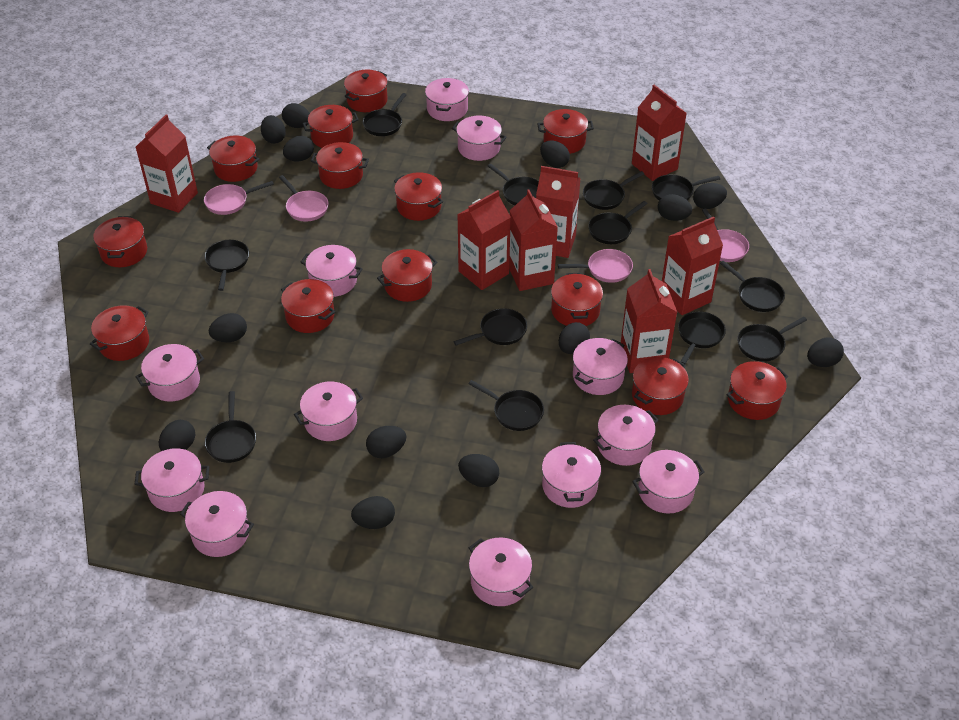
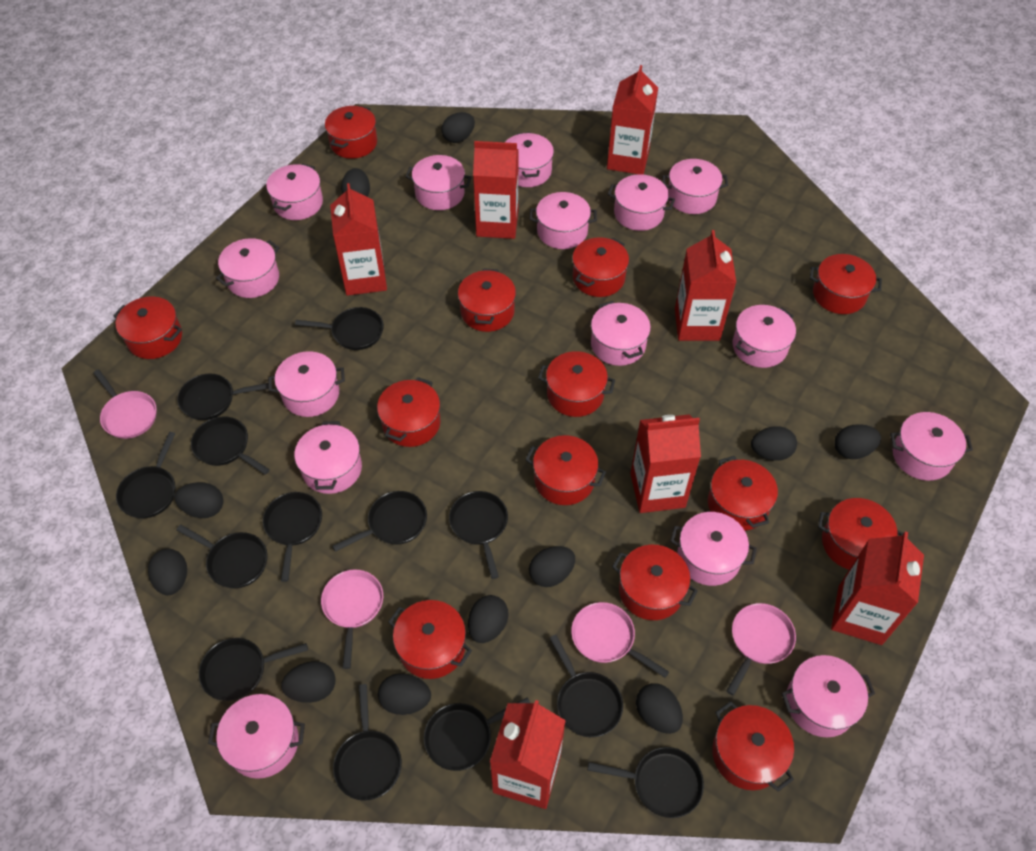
black egg: 13 -> 11
black pan: 12 -> 13
pink pot: 12 -> 15

